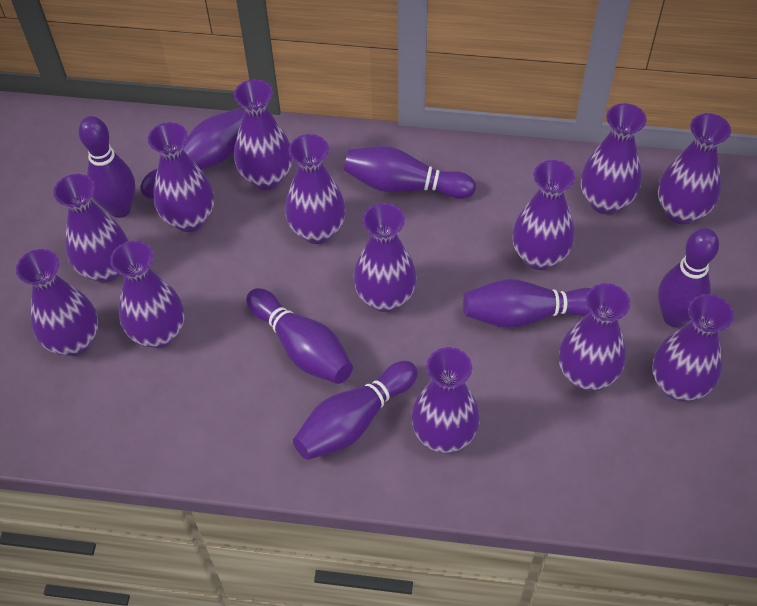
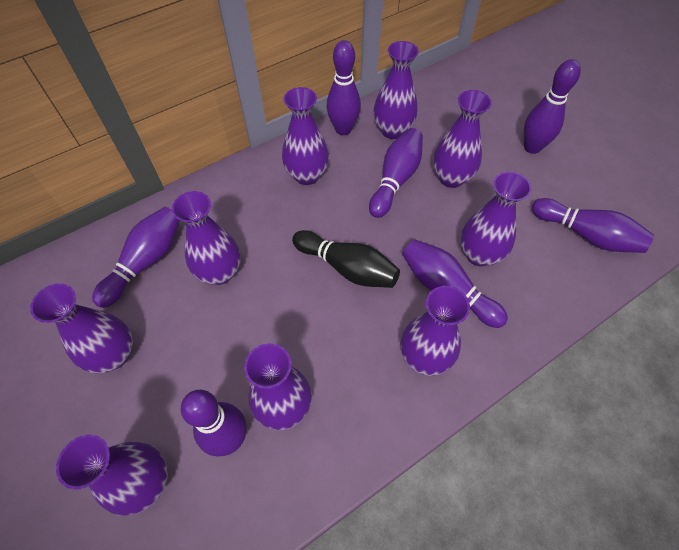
black bowling pin: 0 -> 1
purple vase: 13 -> 9

